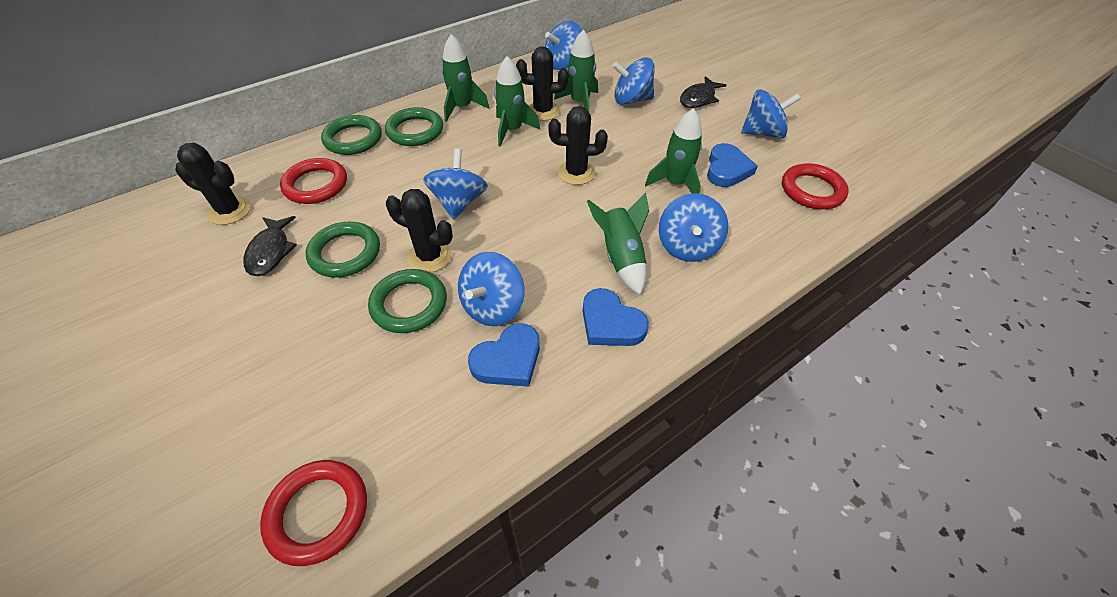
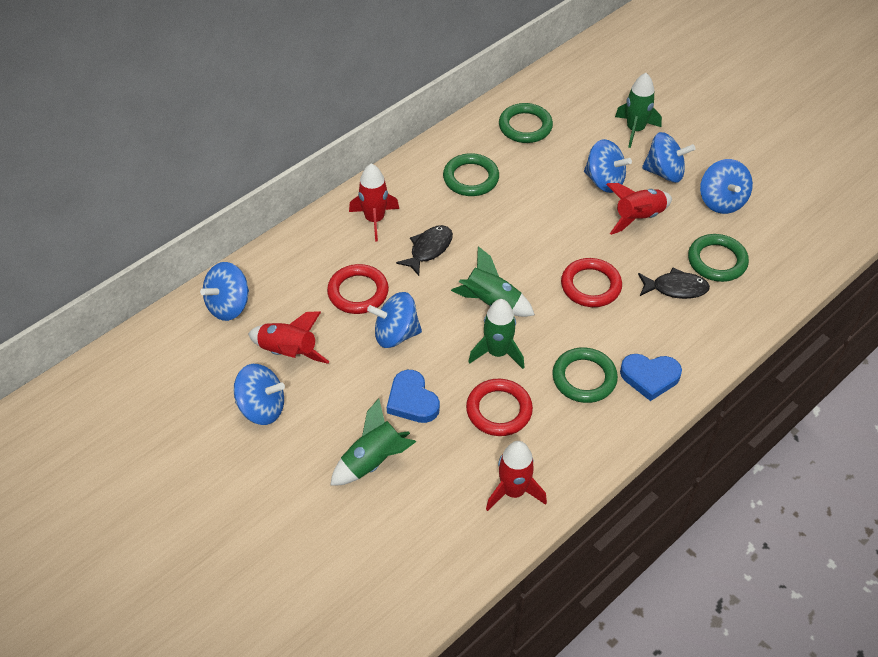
black cactus: 4 -> 0
blue heart: 3 -> 2
green rocket: 5 -> 4
red rocket: 0 -> 4

